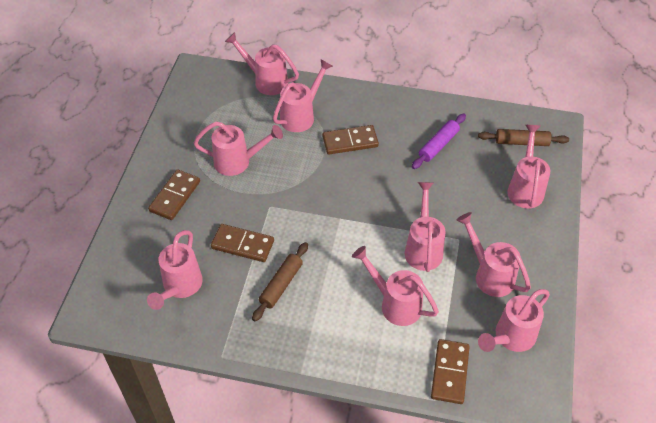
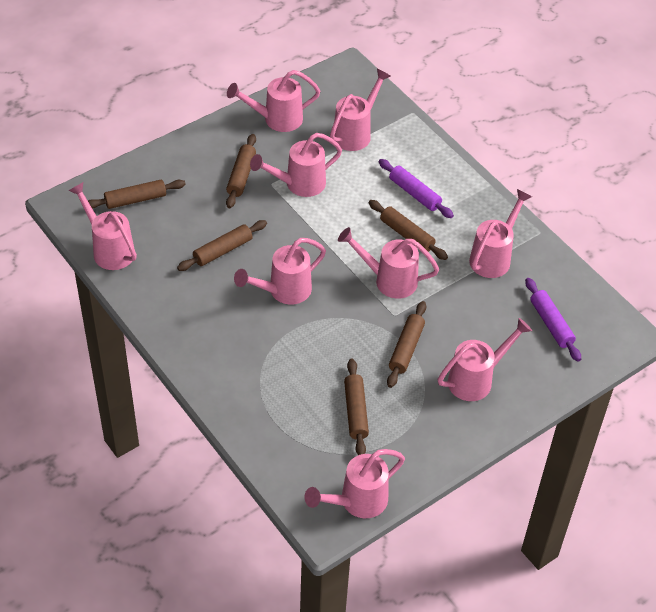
brown domino: 4 -> 0
brown rolling pin: 2 -> 6
purple rolling pin: 1 -> 2

